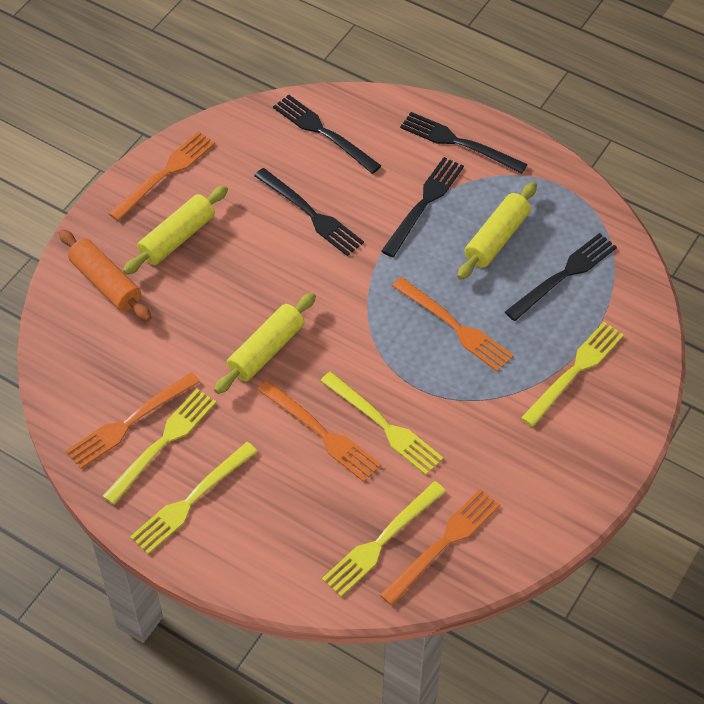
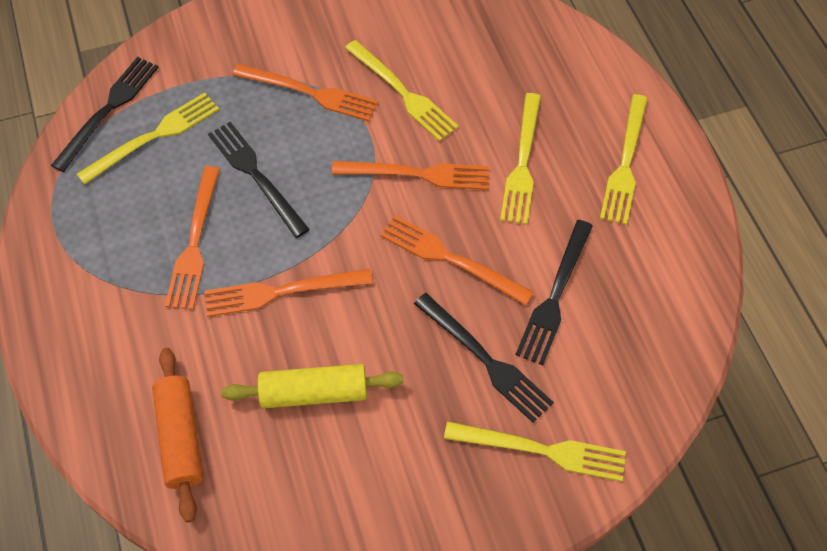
black fork: 5 -> 4
yellow rolling pin: 3 -> 1

